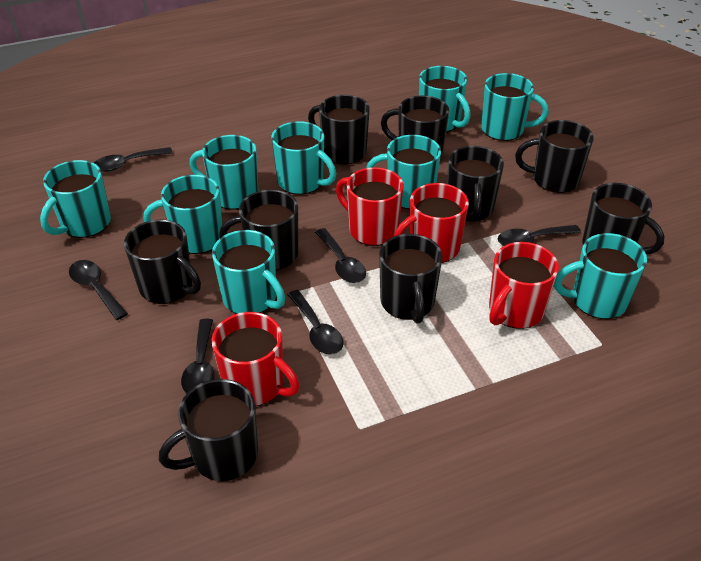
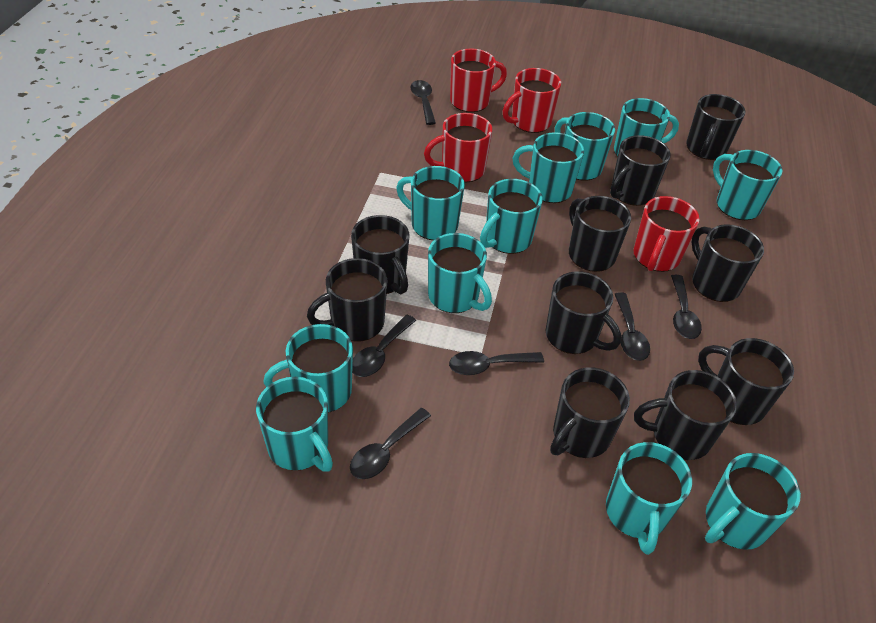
black mug: 9 -> 10
turquoise mug: 9 -> 11

